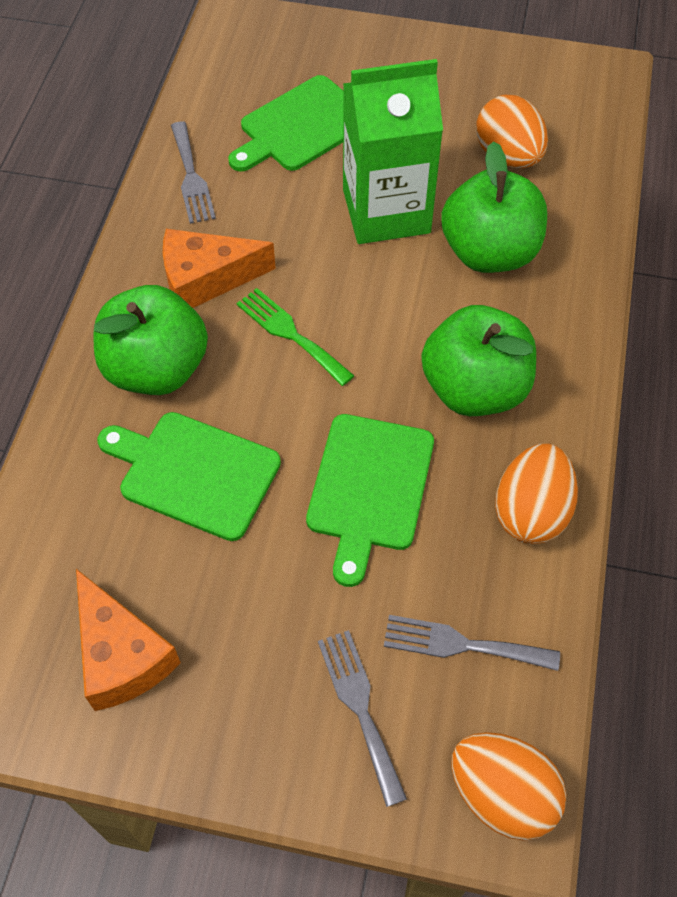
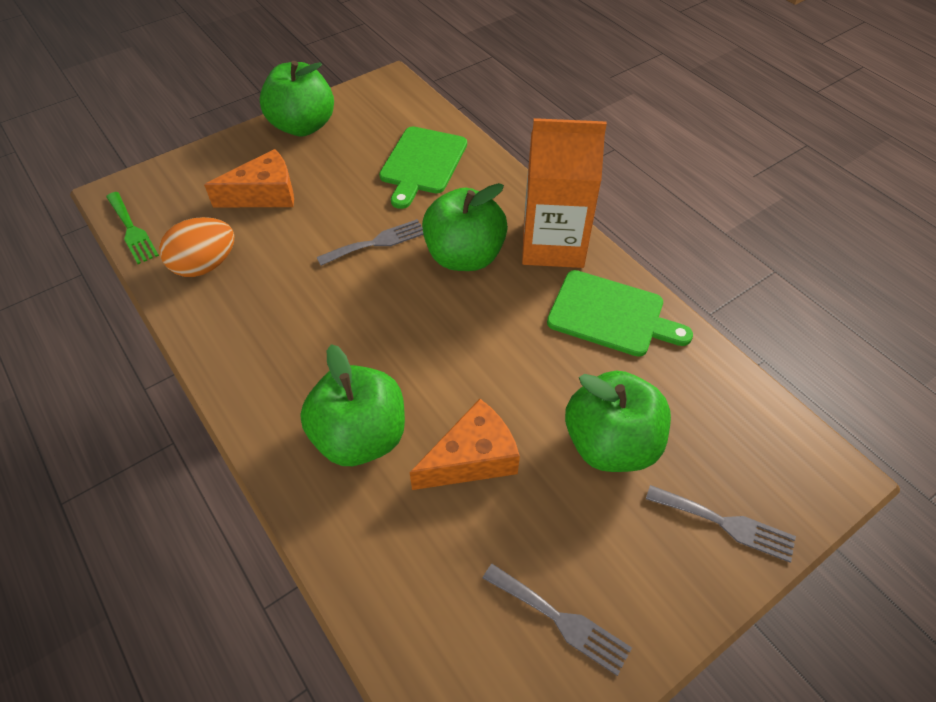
green apple: 3 -> 4
green carton: 1 -> 0
green cutting board: 3 -> 2
orange carton: 0 -> 1
orange egg: 3 -> 1

